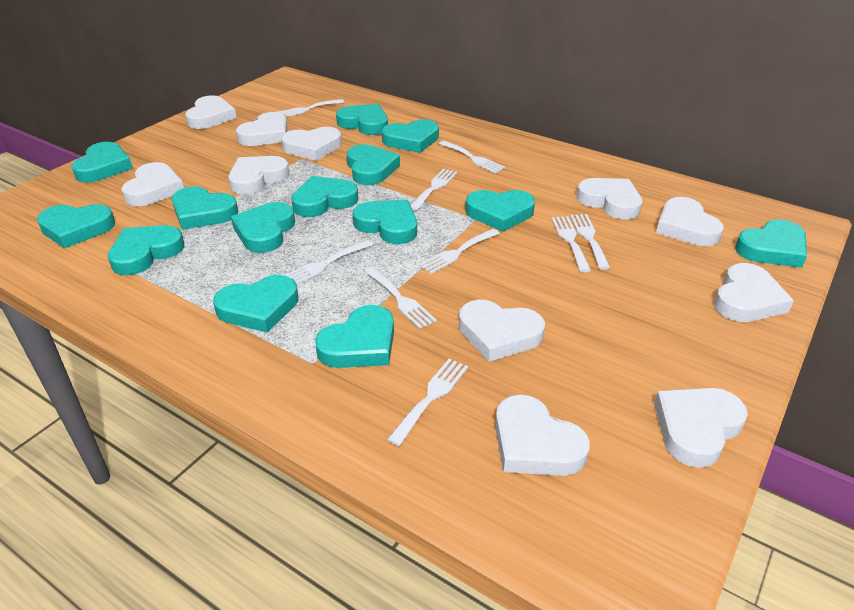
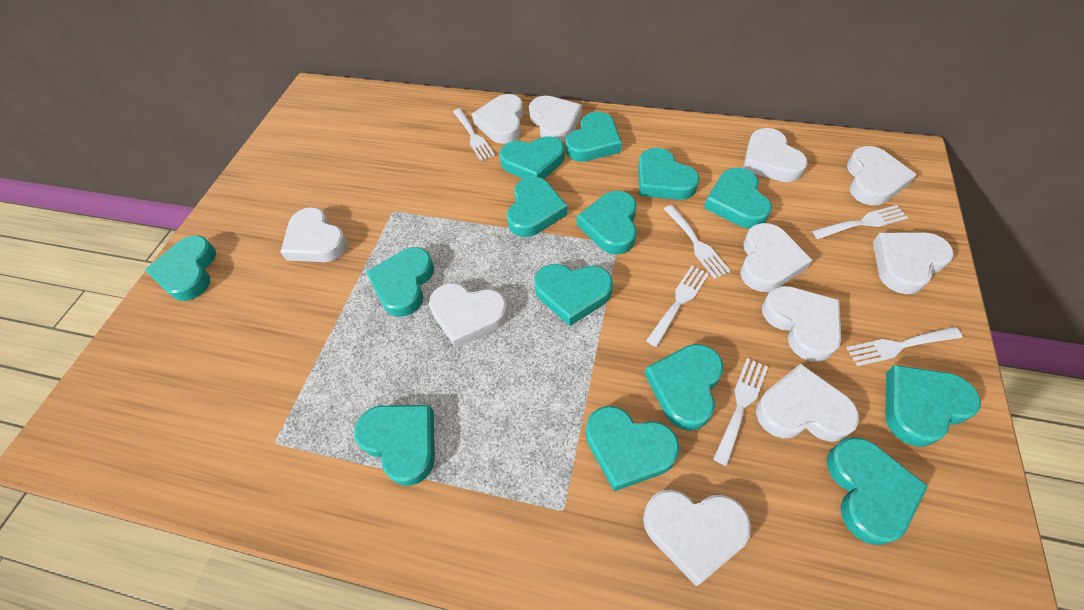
white fork: 9 -> 6

